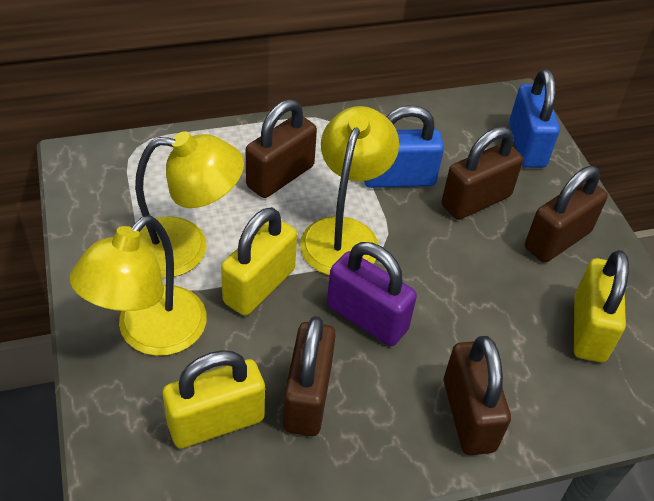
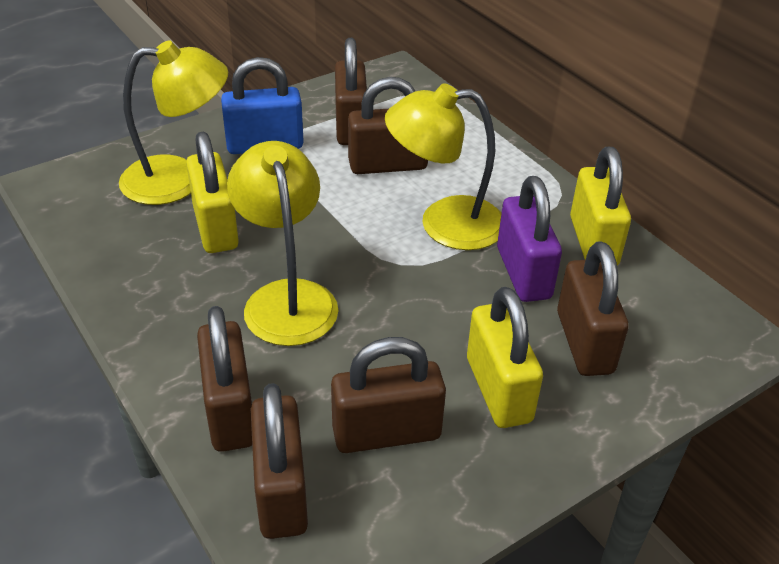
blue padlock: 2 -> 1
brown padlock: 5 -> 6

